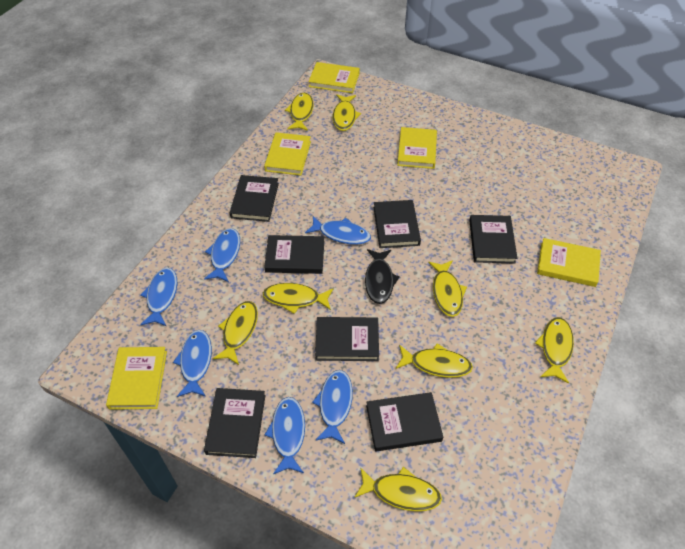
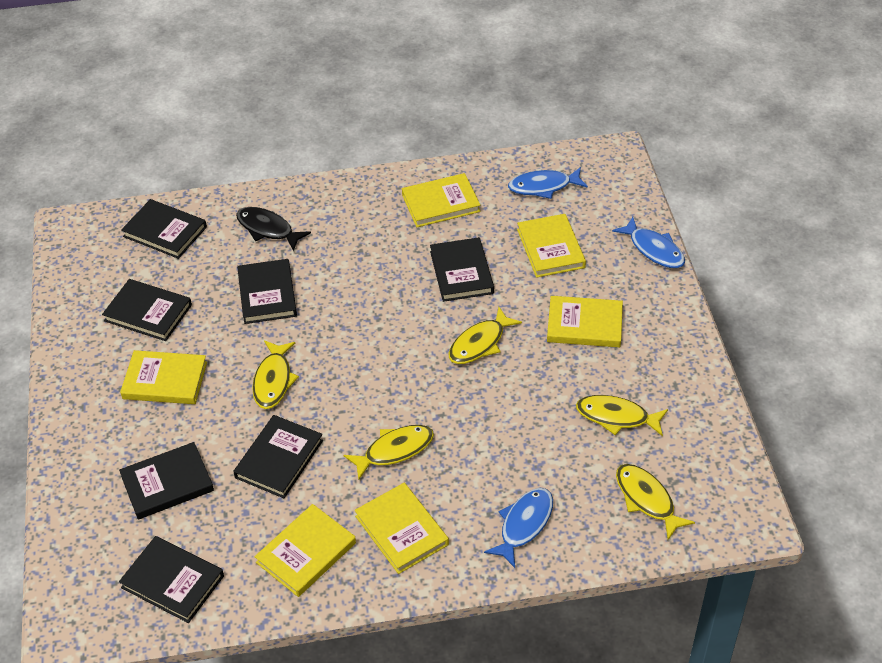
blue fish: 6 -> 3
yellow book: 5 -> 6
yellow fish: 8 -> 5

